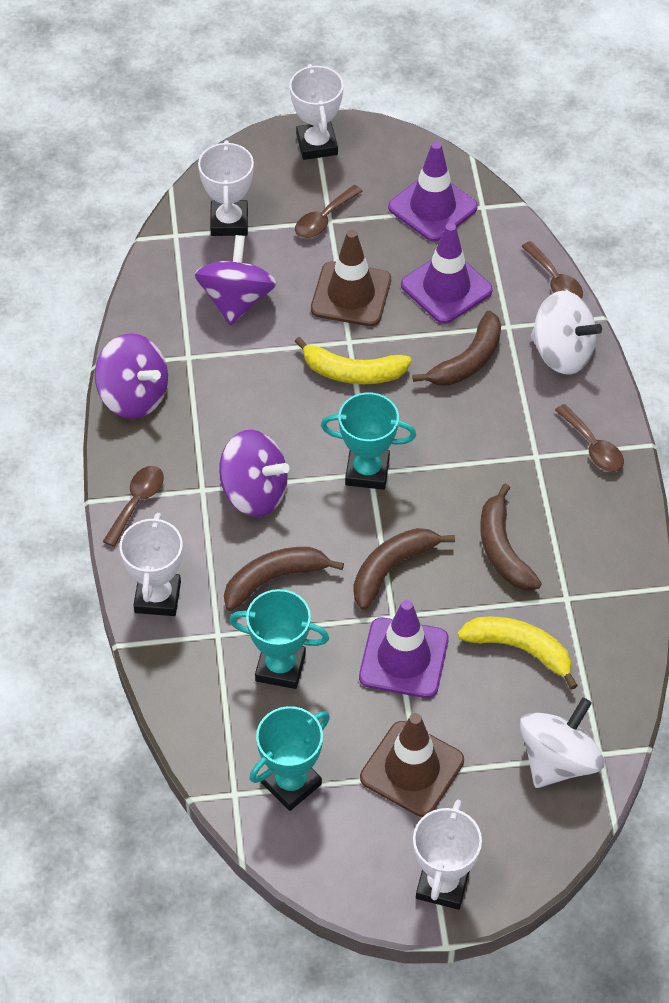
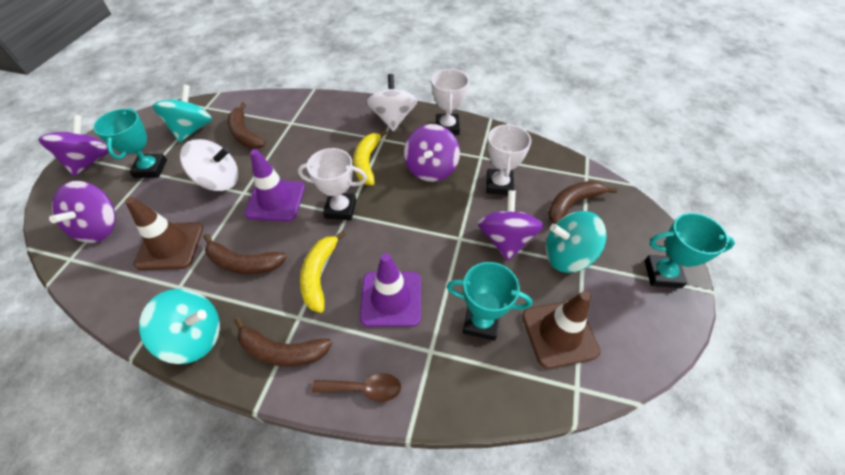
brown spoon: 4 -> 1
purple spinning top: 3 -> 4
purple traffic cone: 3 -> 2
turquoise spinning top: 0 -> 3
white trophy: 4 -> 3

